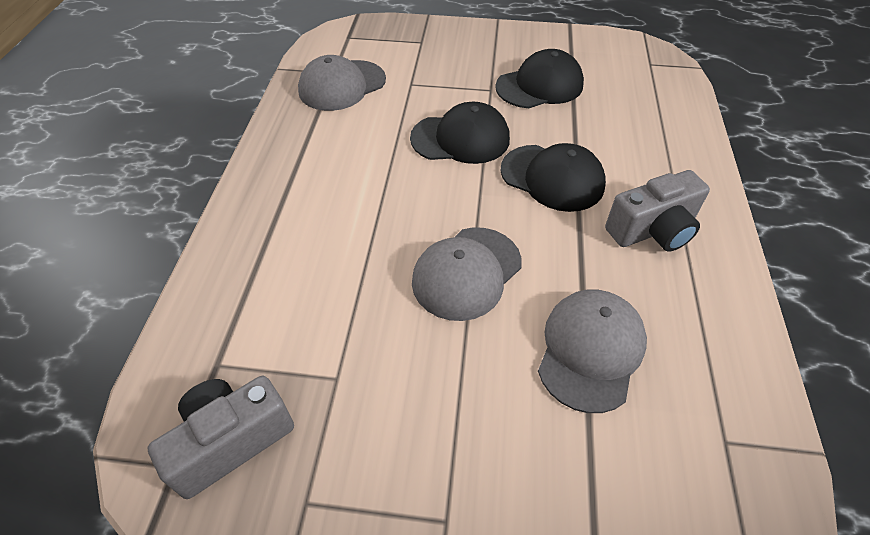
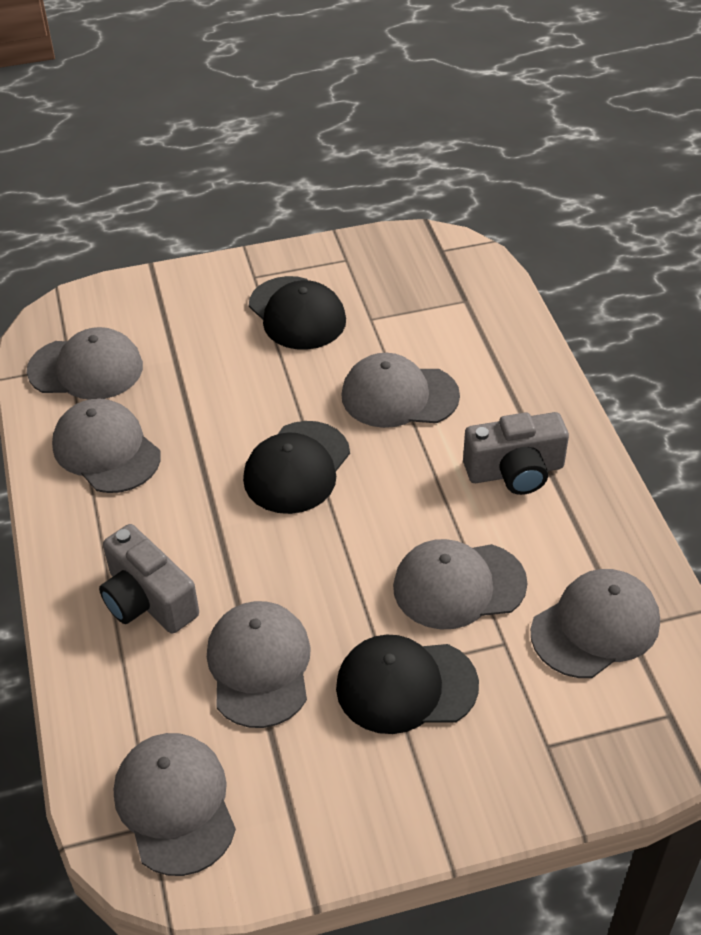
grey cap: 3 -> 7

